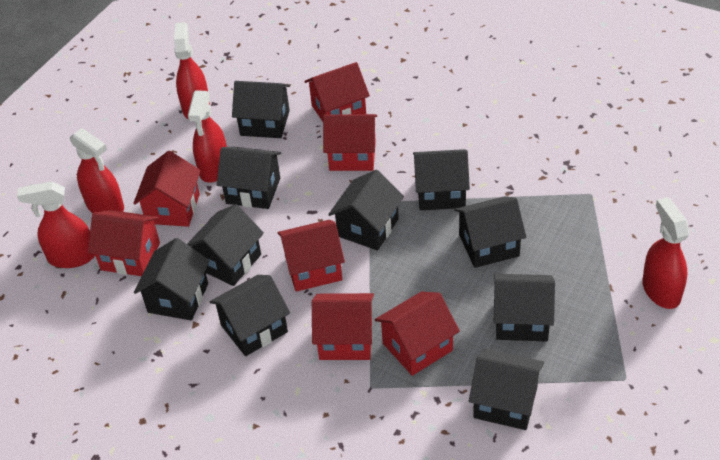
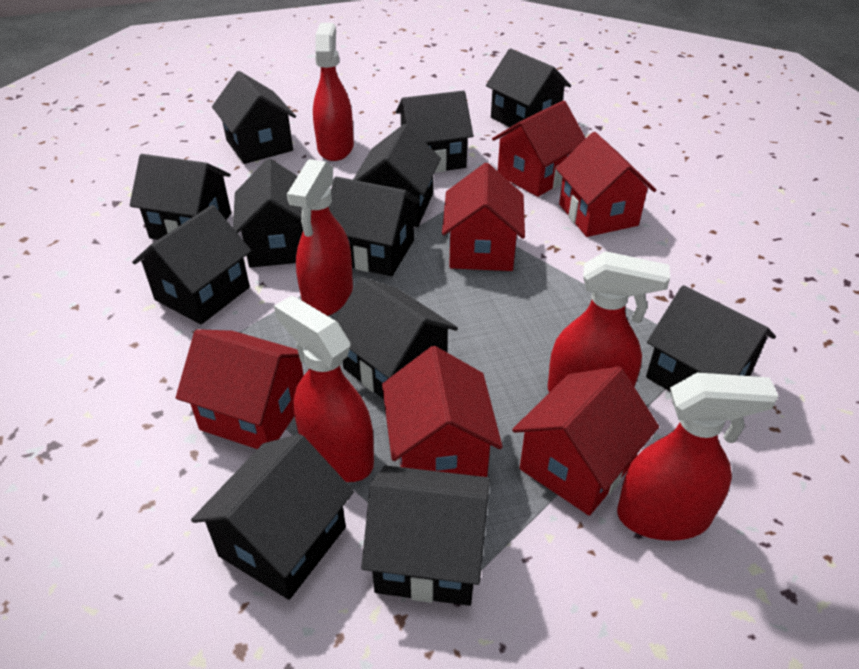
black house: 10 -> 12
red house: 7 -> 6

